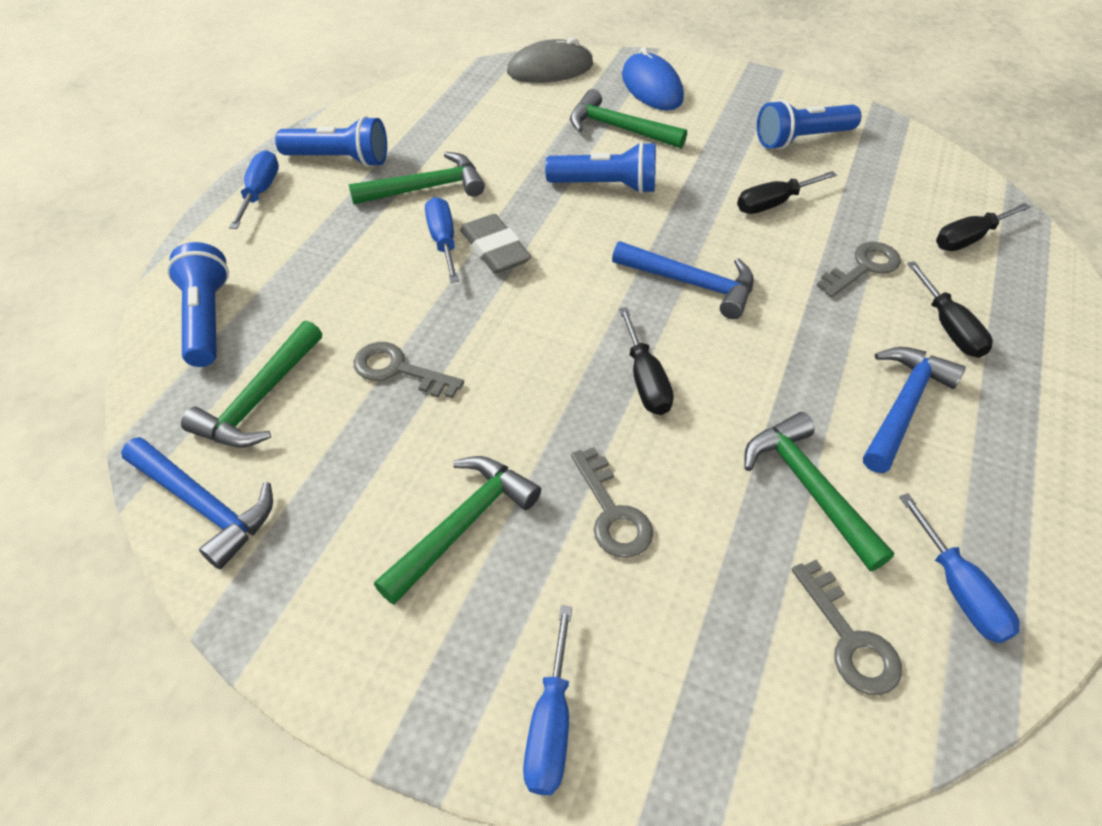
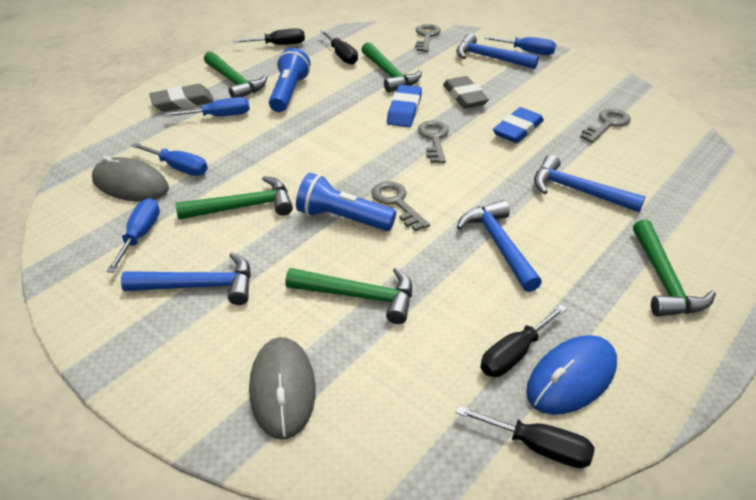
blue eraser: 0 -> 2
blue flashlight: 4 -> 2
blue hammer: 3 -> 4
grey eraser: 1 -> 2
grey mouse: 1 -> 2

